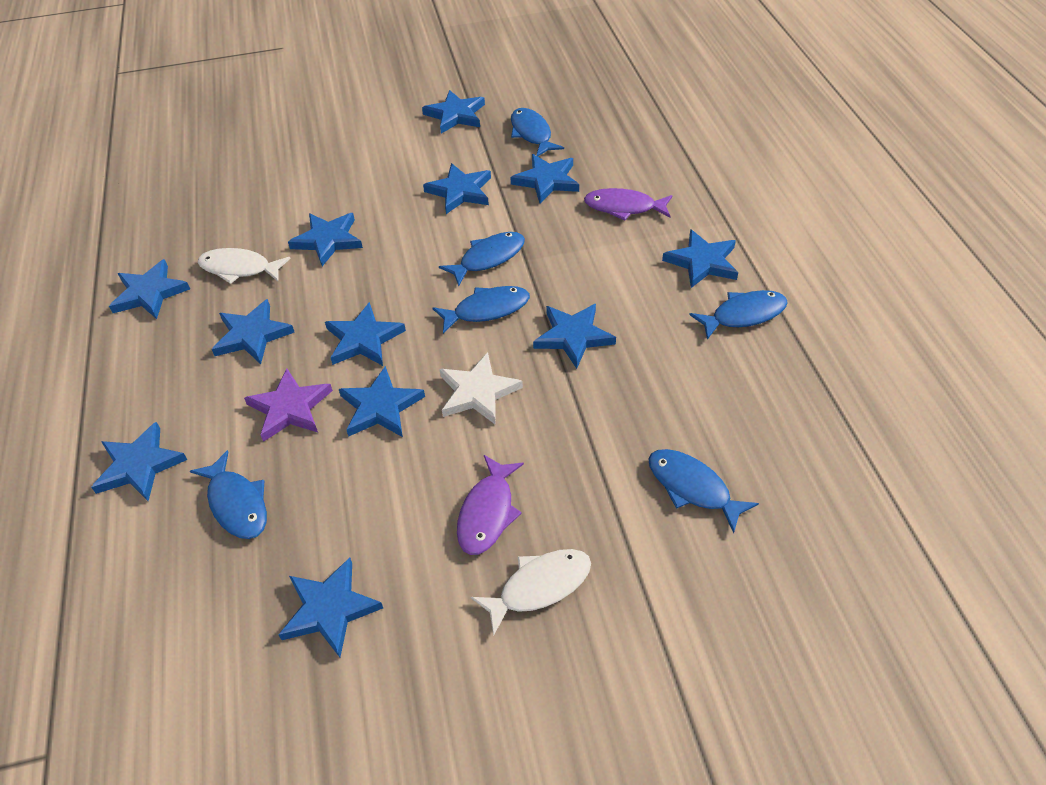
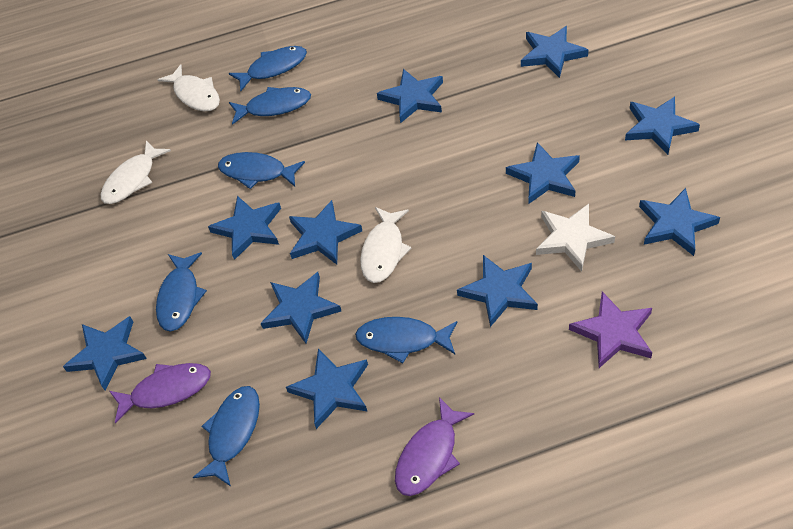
blue star: 12 -> 11
white fish: 2 -> 3

